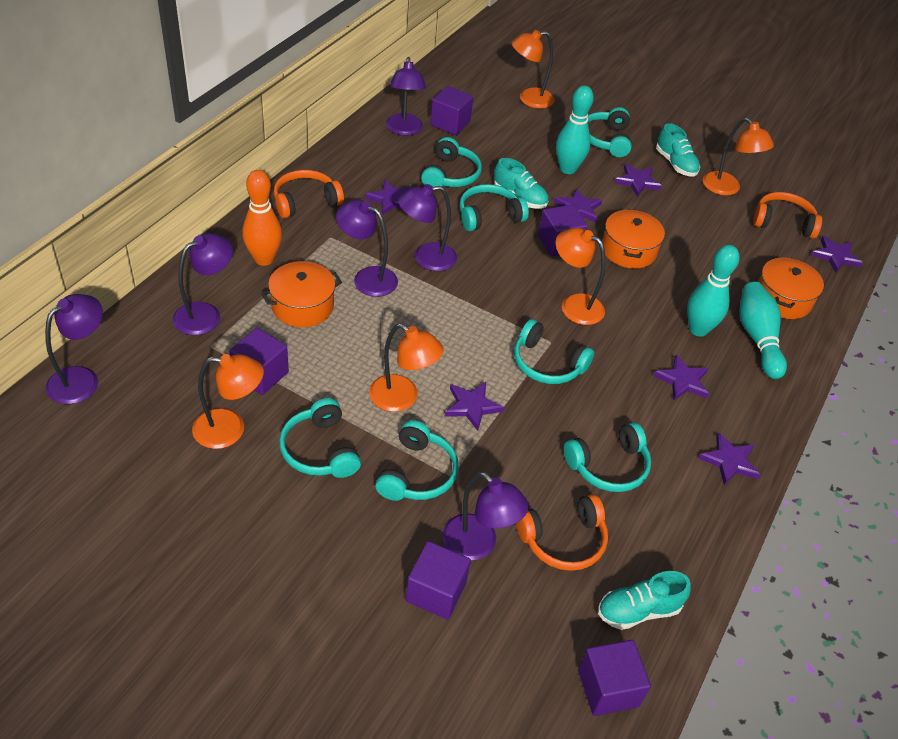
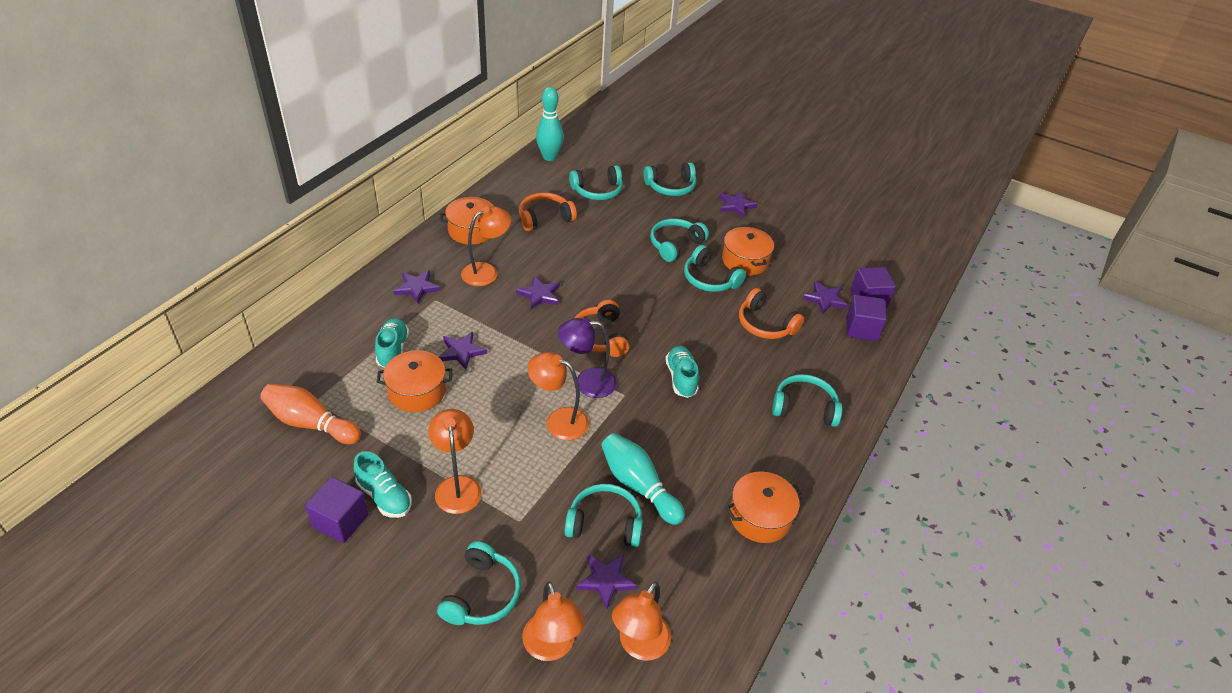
orange pot: 3 -> 4
purple cube: 5 -> 3
purple lamp: 6 -> 1
purple star: 7 -> 6
turquoise bowling pin: 3 -> 2

